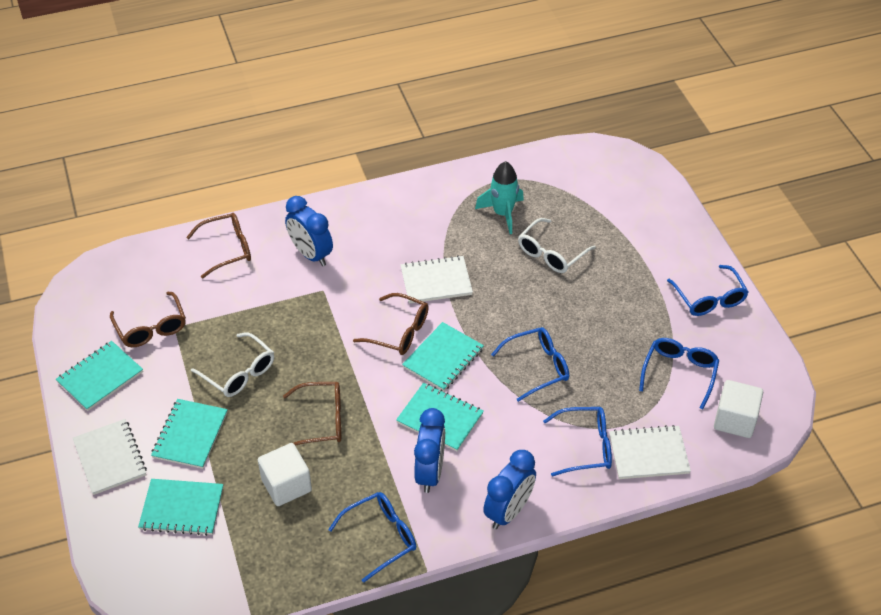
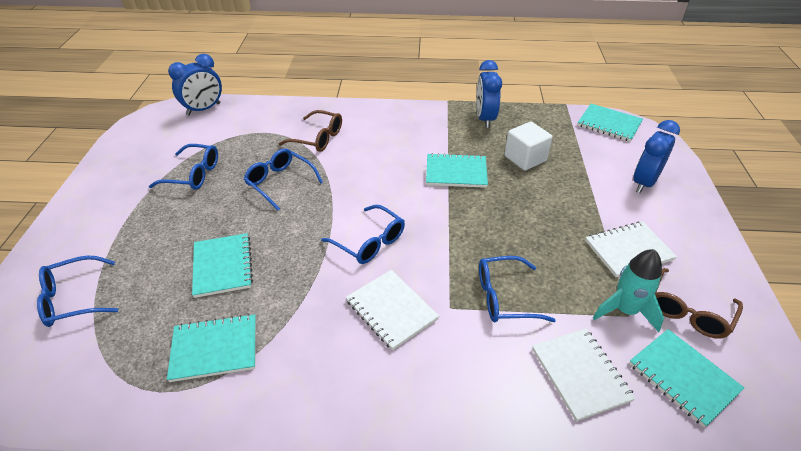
brown glasses: 4 -> 2
white cube: 2 -> 1
white glasses: 2 -> 0

